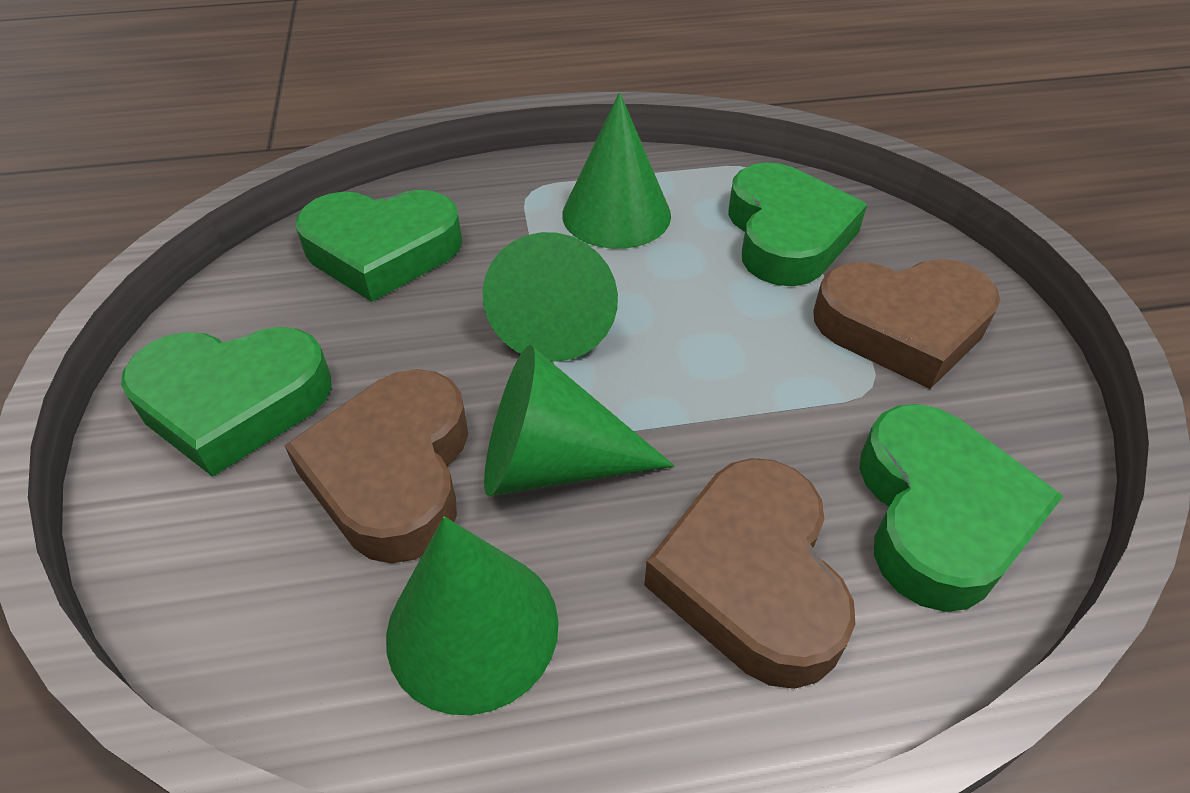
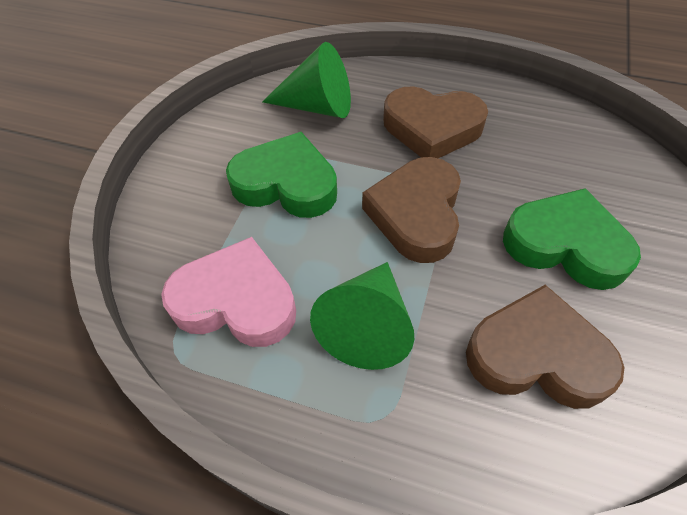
green cone: 4 -> 2
green heart: 4 -> 2
pink heart: 0 -> 1

